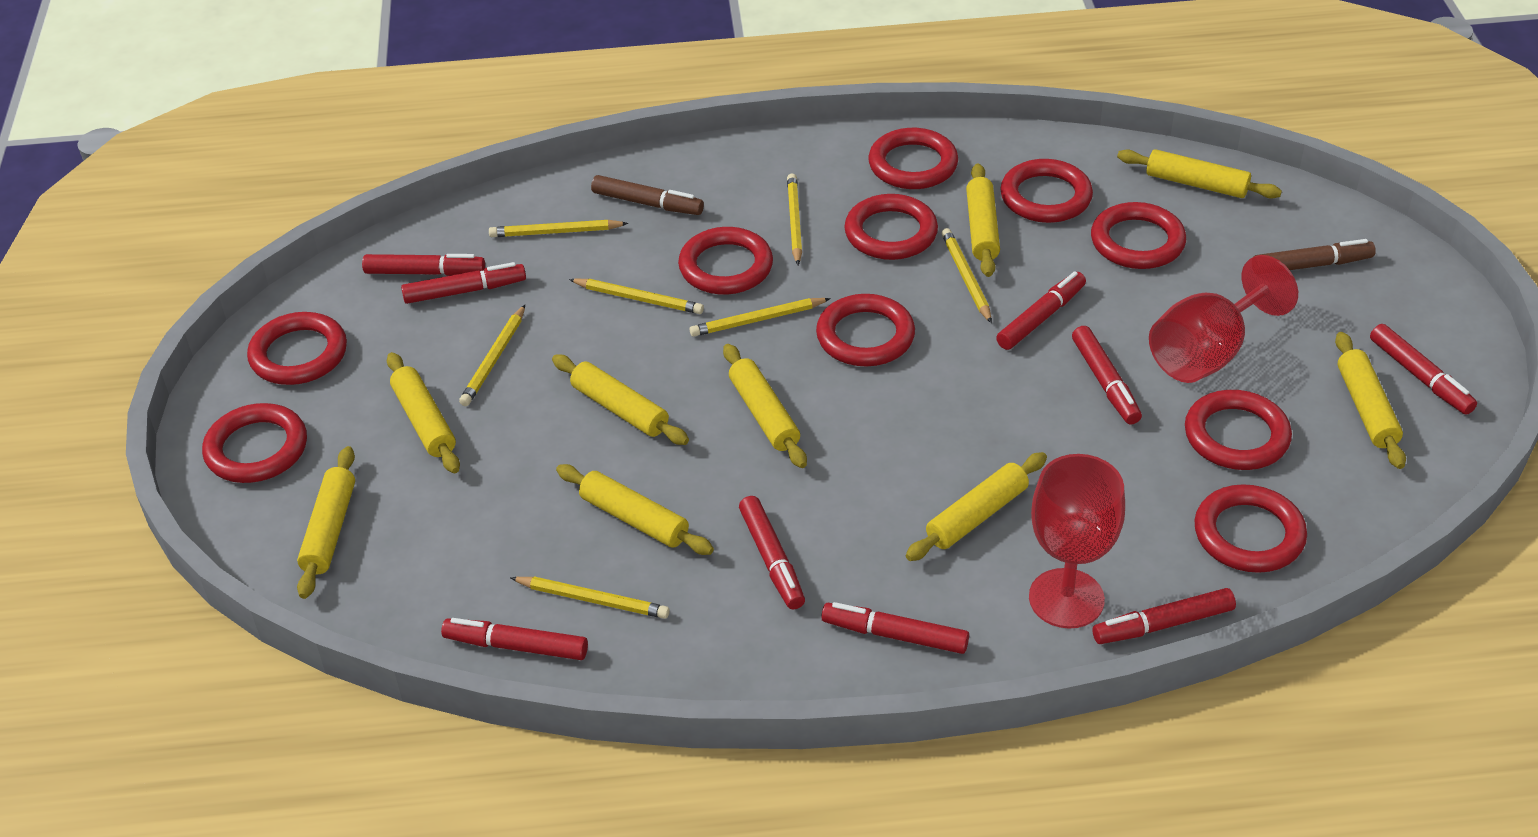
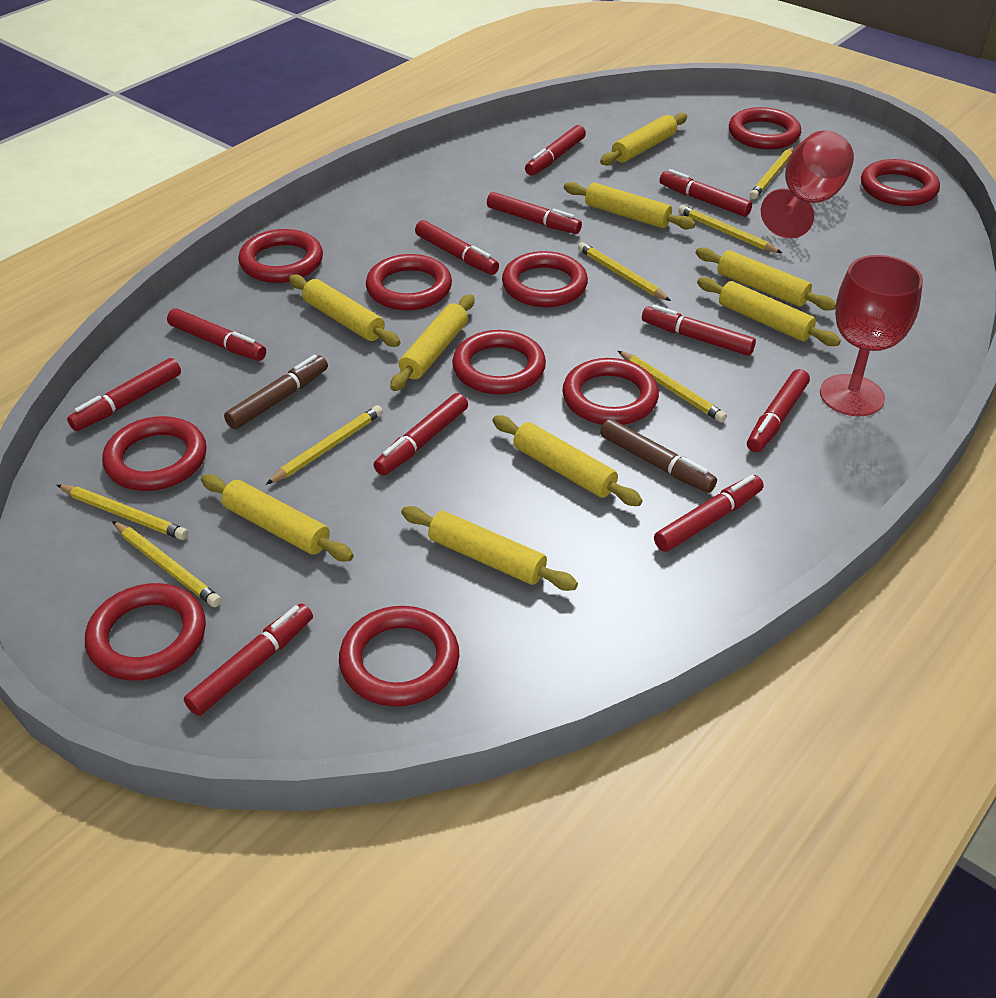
red marker: 9 -> 11

